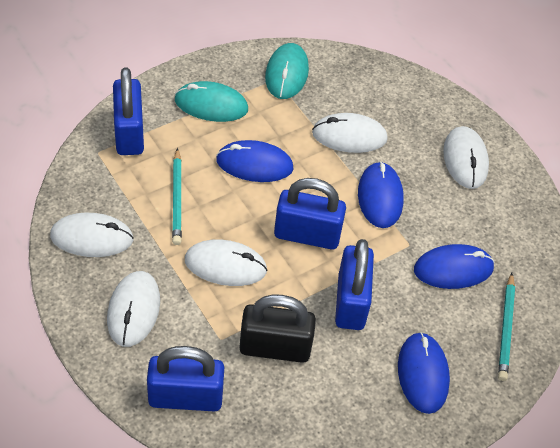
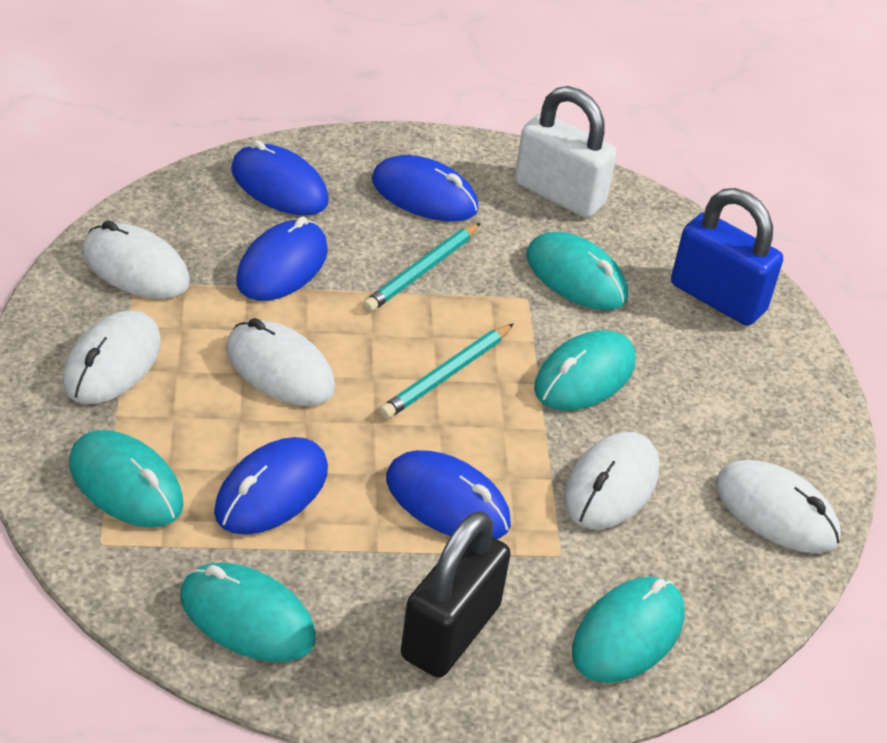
blue mouse: 4 -> 5
blue padlock: 4 -> 1
turquoise mouse: 2 -> 5
white padlock: 0 -> 1

